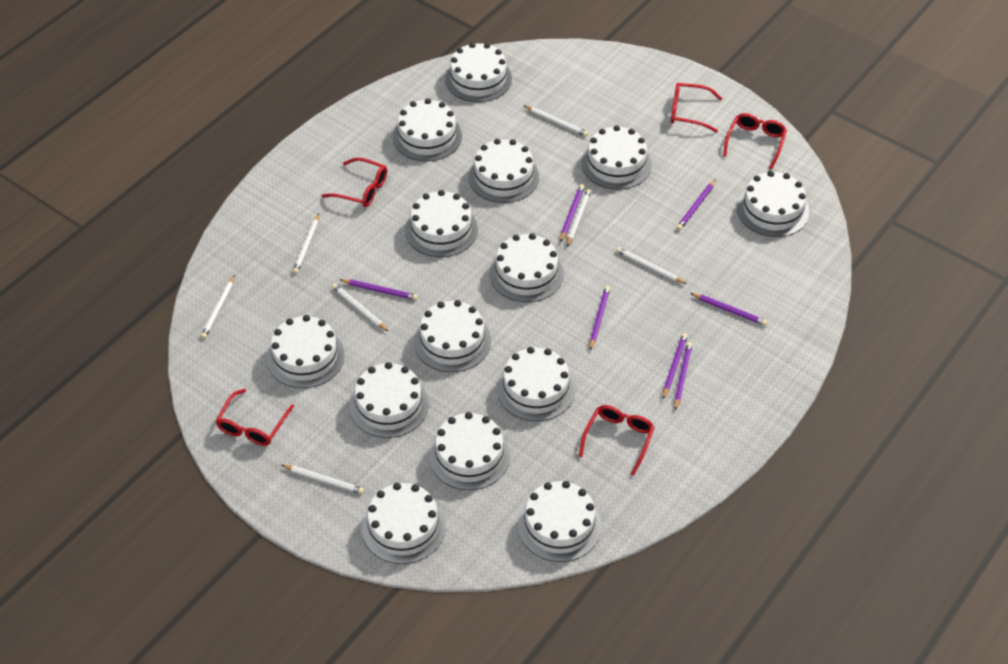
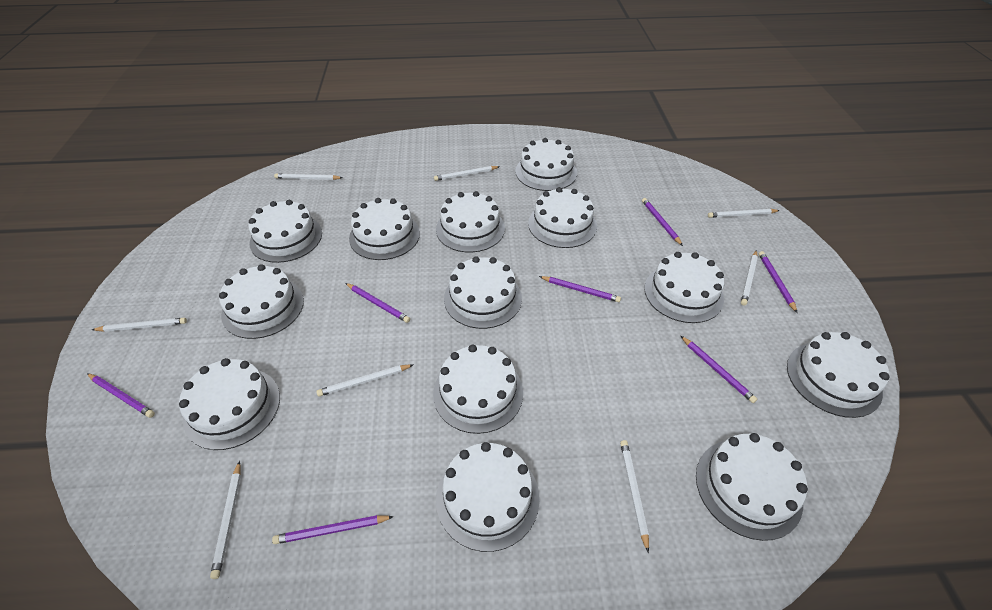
red glasses: 5 -> 0
white cake: 14 -> 13
white pencil: 7 -> 8

